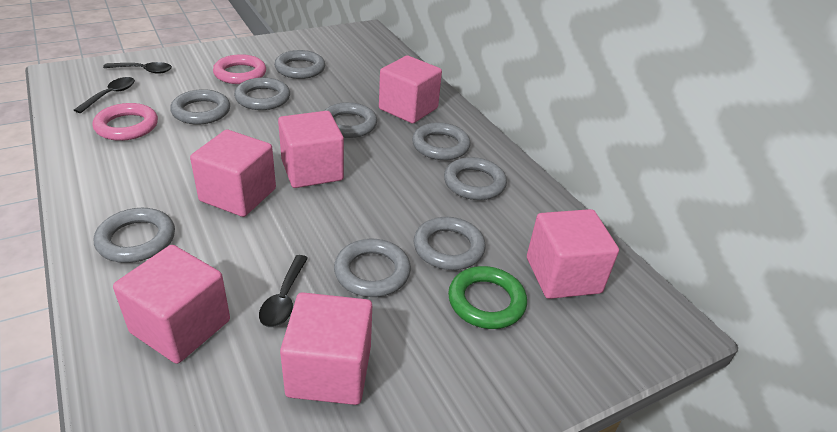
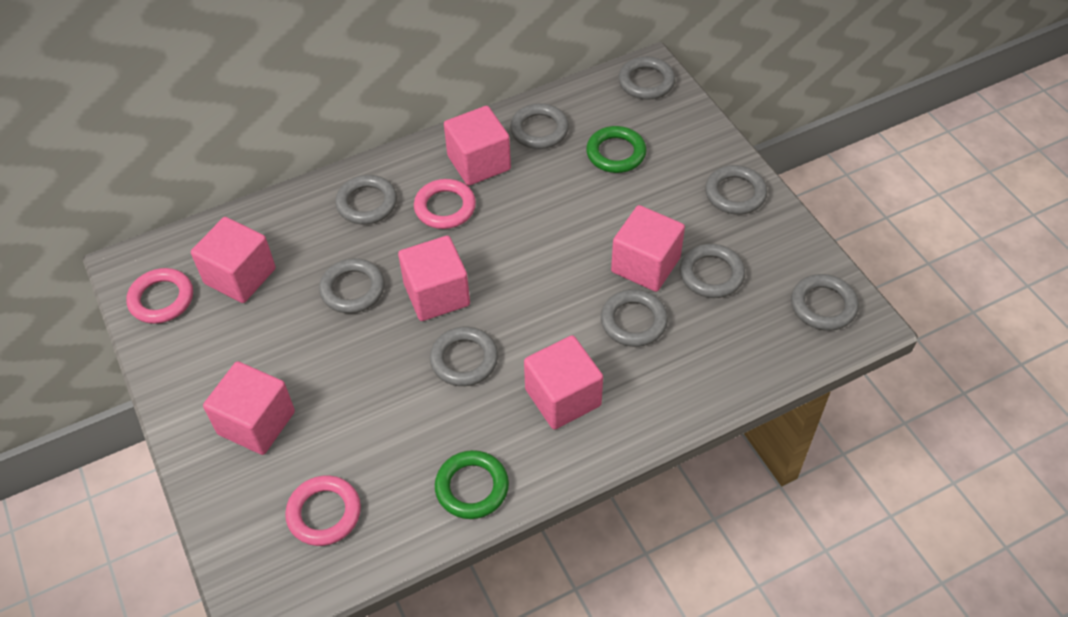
black spoon: 3 -> 0
green ring: 1 -> 2
pink ring: 2 -> 3

